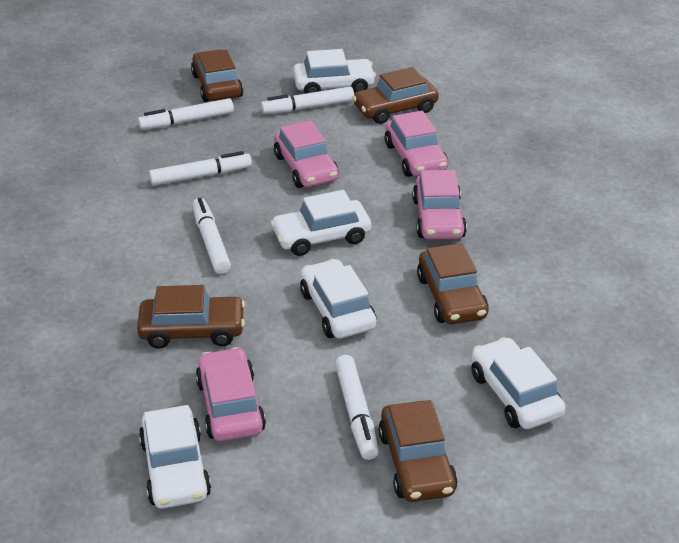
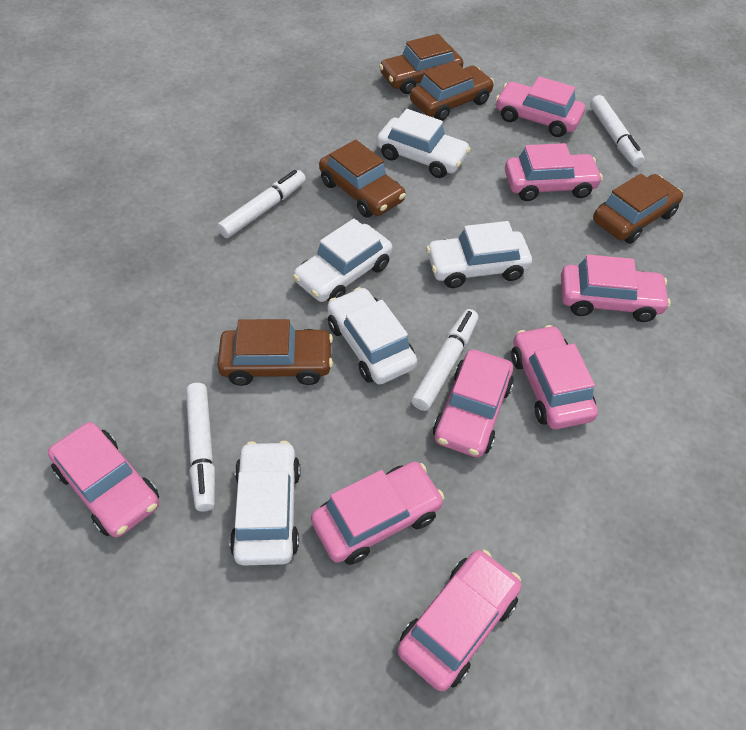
pink car: 4 -> 8
white marker: 5 -> 4

